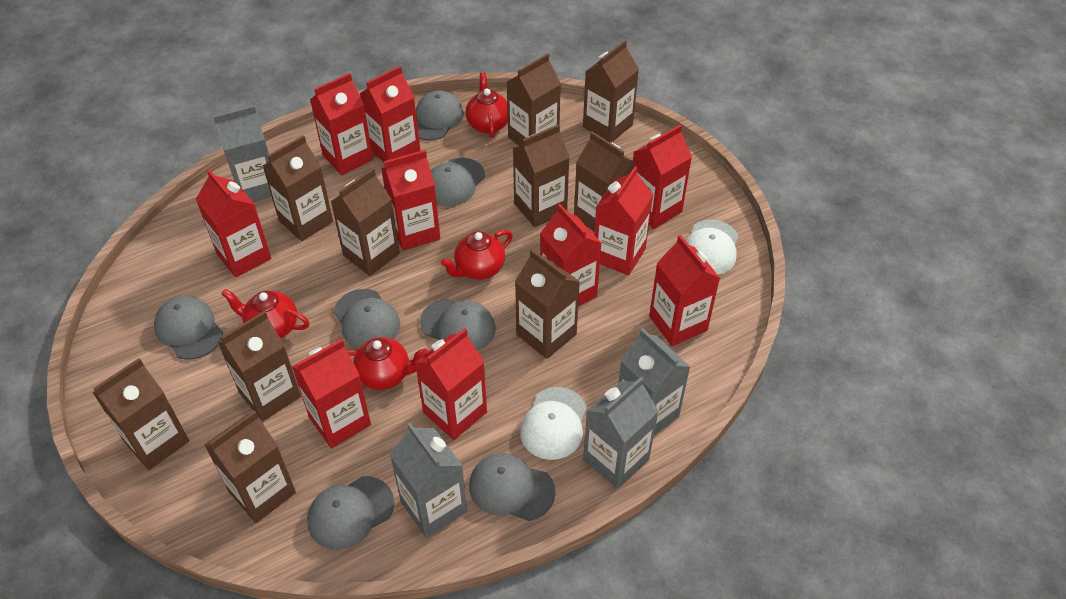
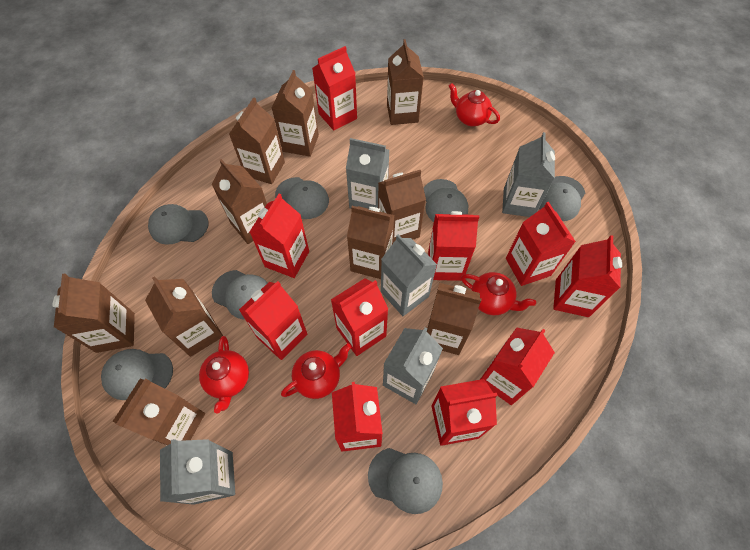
grey carton: 4 -> 5
white cap: 2 -> 0

